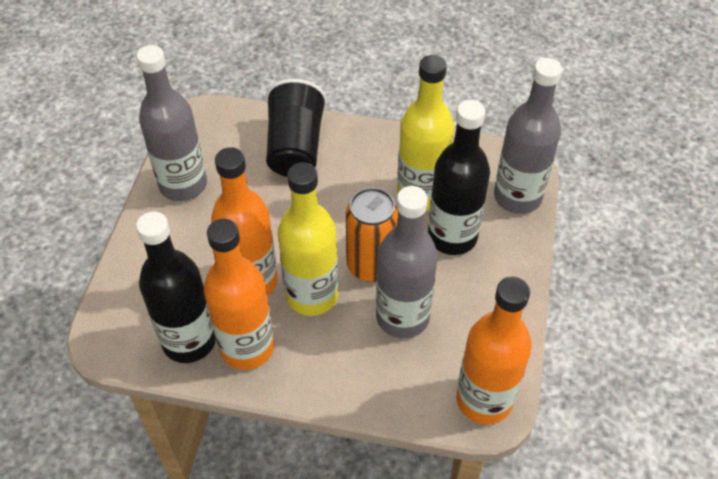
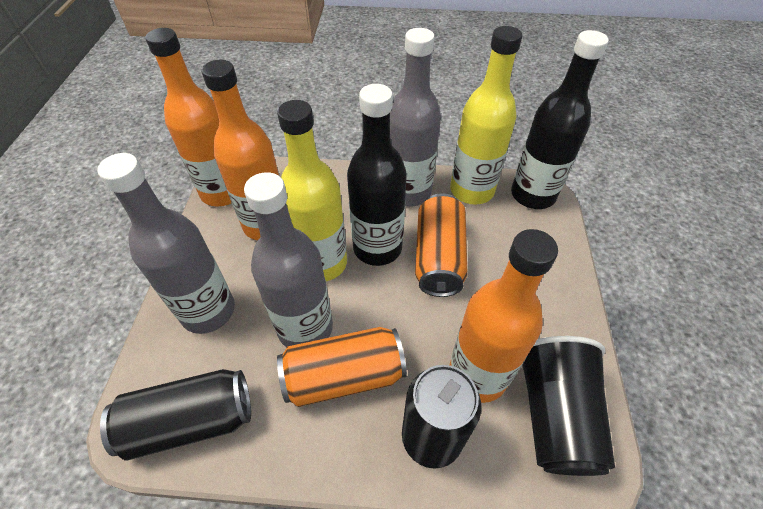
black can: 0 -> 2
orange can: 1 -> 2

